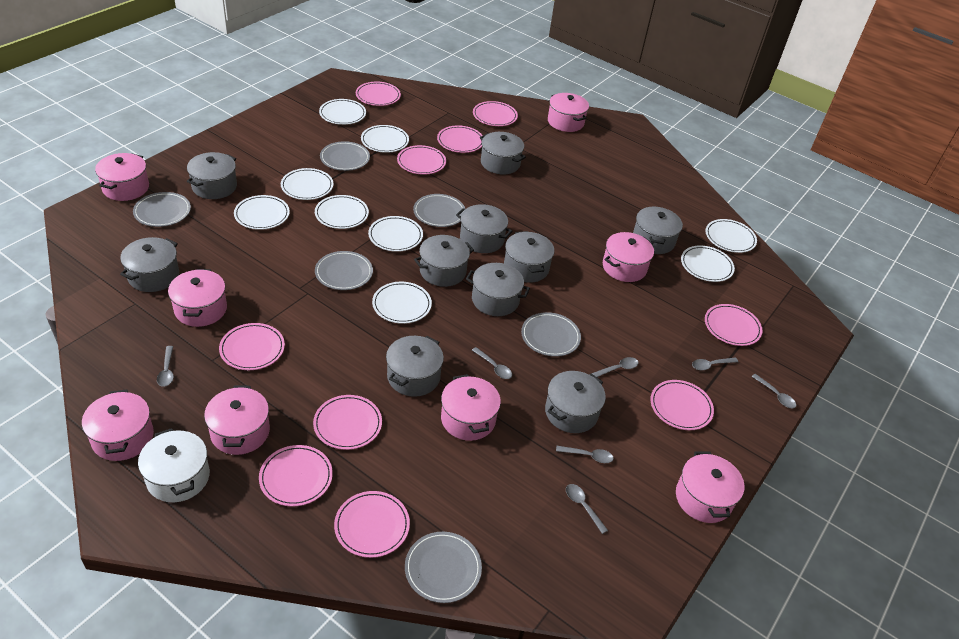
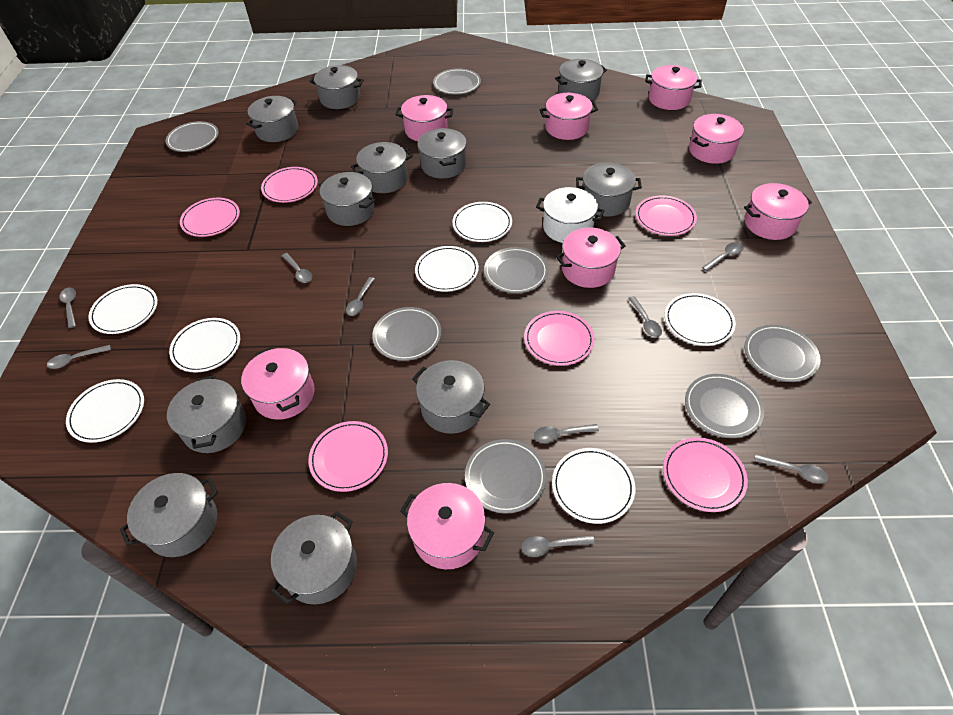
grey plate: 6 -> 7
grey pot: 10 -> 11
grey spoon: 7 -> 9
pink plate: 10 -> 6
white plate: 9 -> 7

